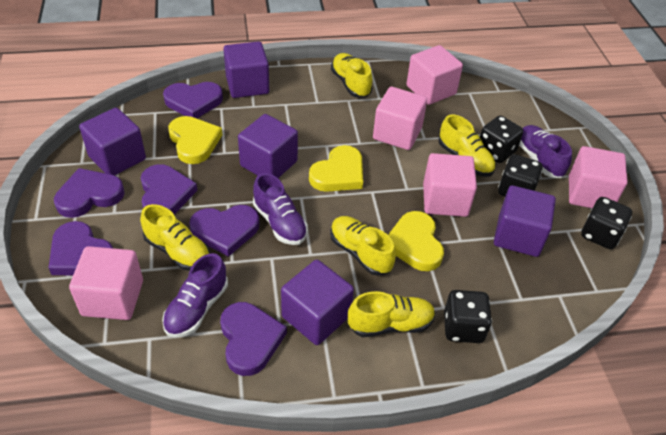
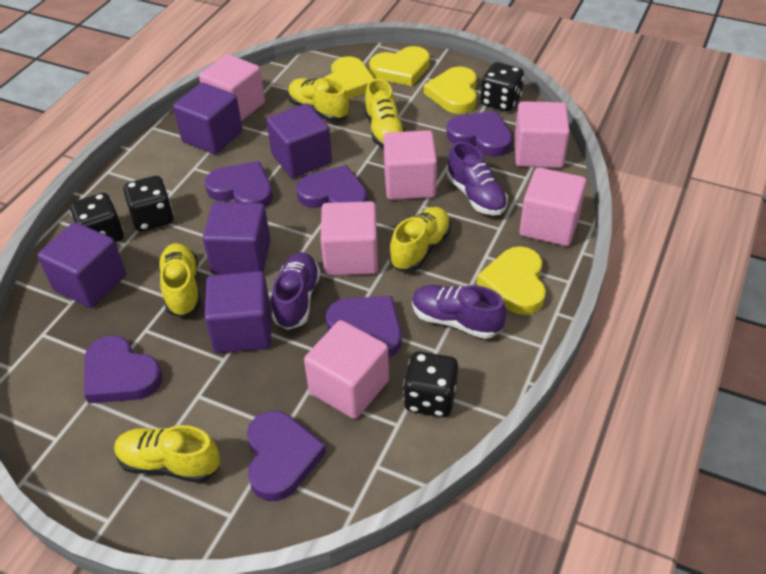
pink cube: 5 -> 6
yellow heart: 3 -> 4

